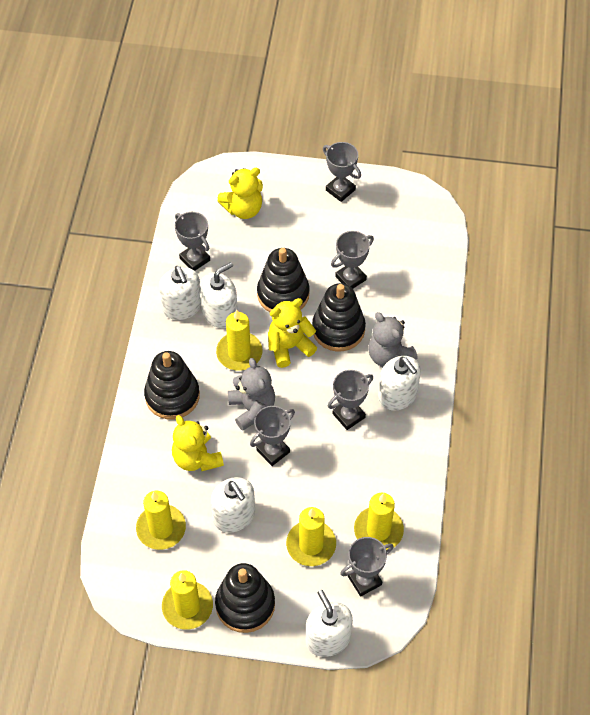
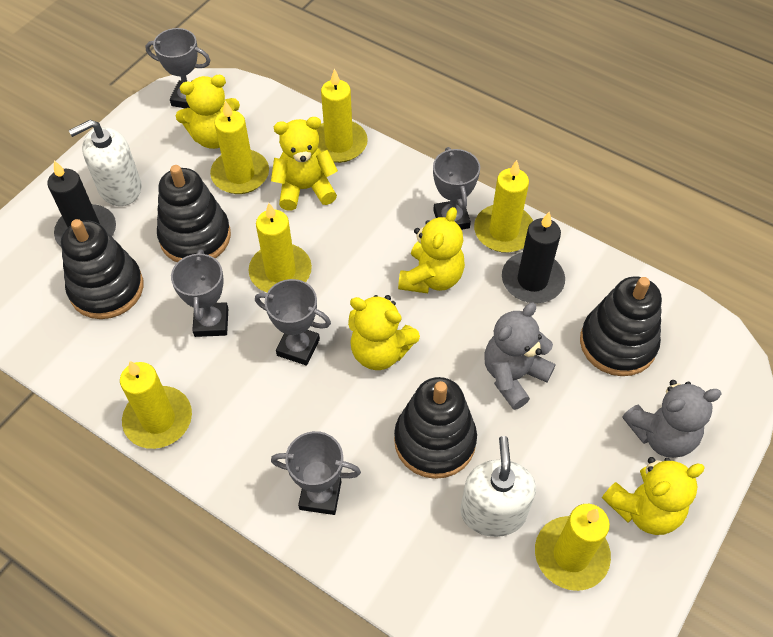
black candle: 0 -> 2
grey trophy: 6 -> 5
white soap dispenser: 5 -> 2
yellow candle: 5 -> 6
yellow teddy bear: 3 -> 5

